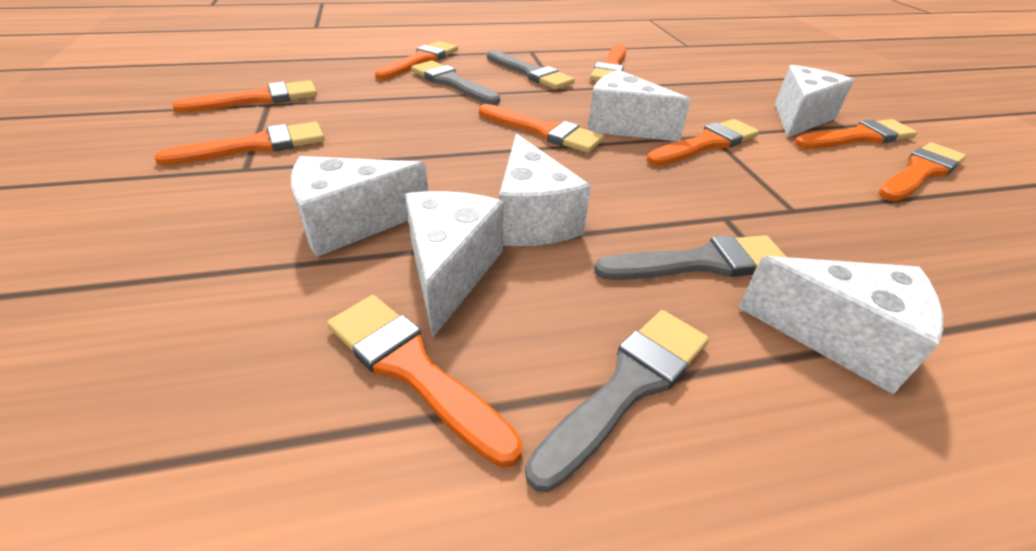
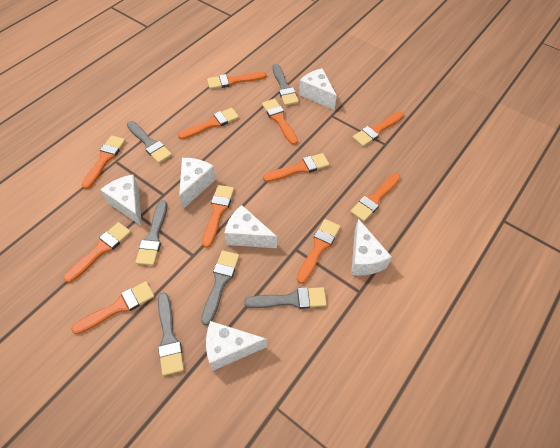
grey brush: 4 -> 6
orange brush: 9 -> 11

